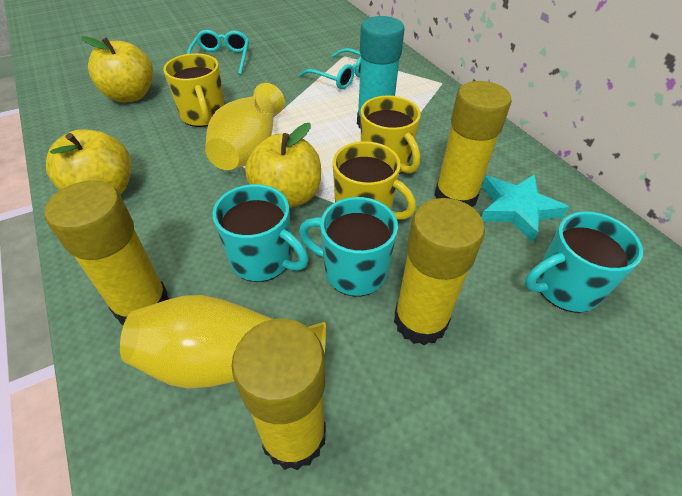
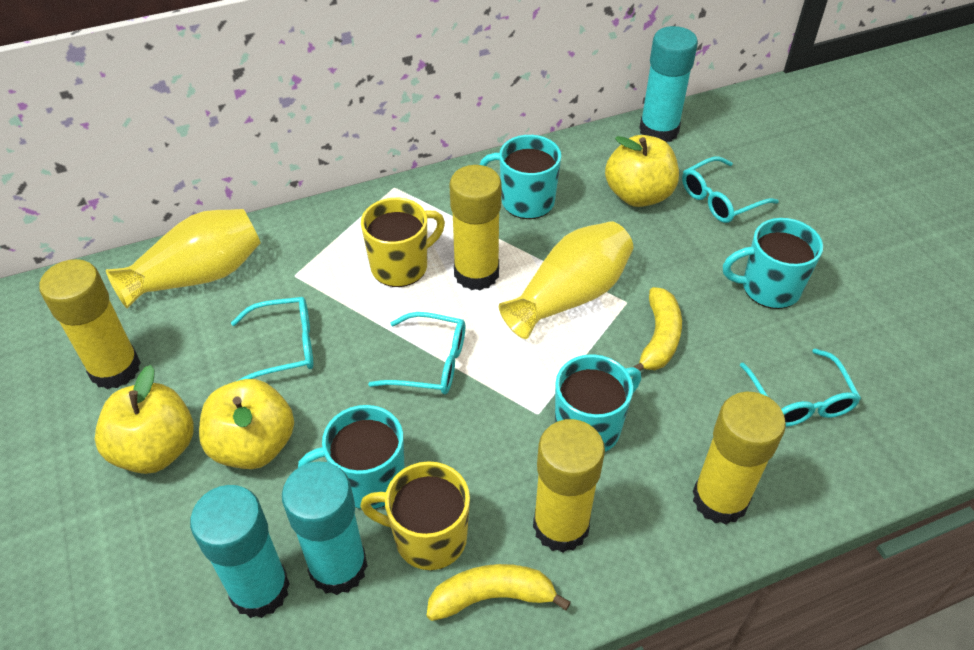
turquoise glasses: 2 -> 4
turquoise glue stick: 1 -> 3
turquoise mug: 3 -> 4
turquoise star: 1 -> 0
yellow banana: 0 -> 2
yellow mug: 3 -> 2

